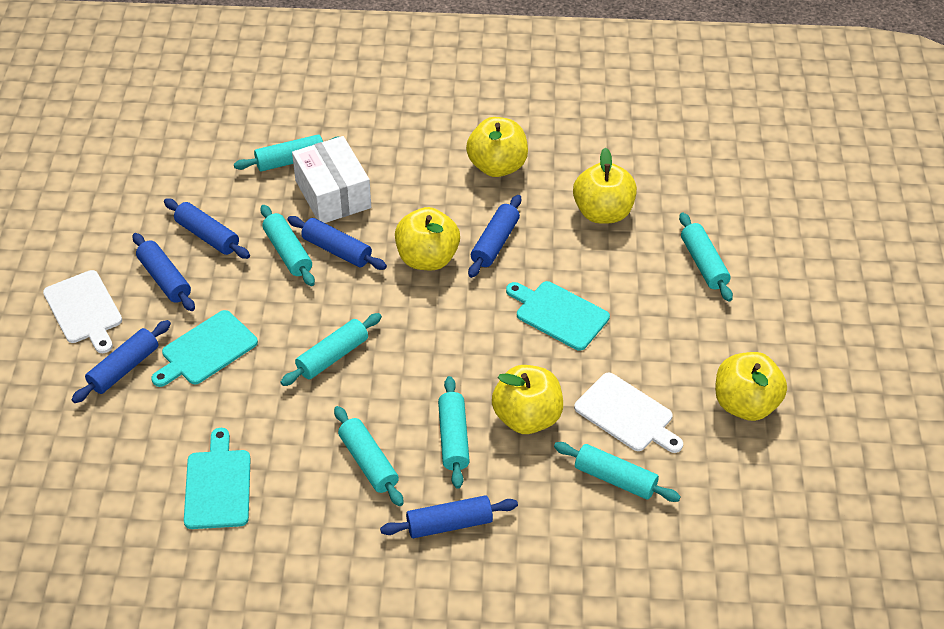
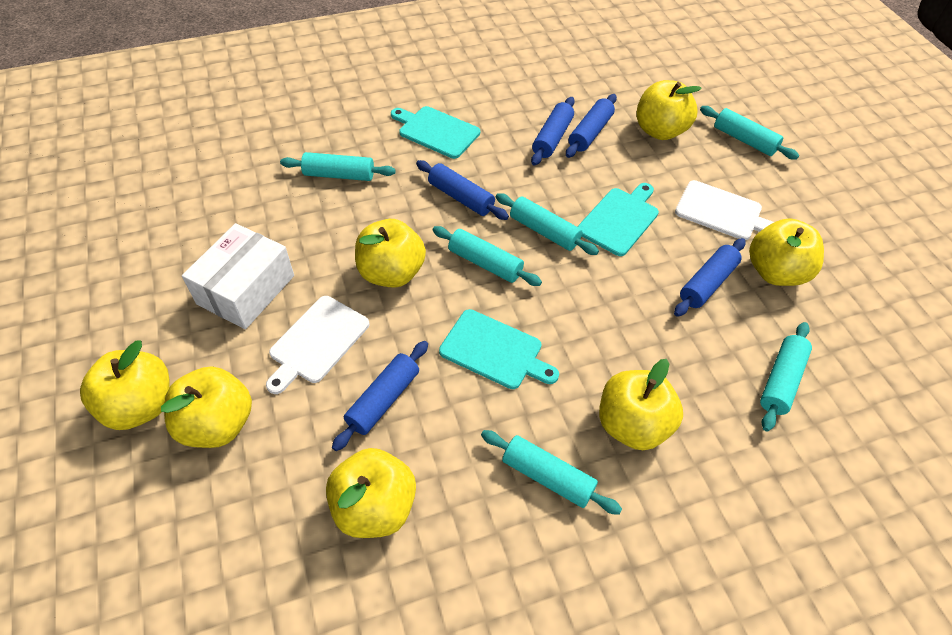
blue rolling pin: 6 -> 5
turquoise rolling pin: 7 -> 6
yellow apple: 5 -> 7

